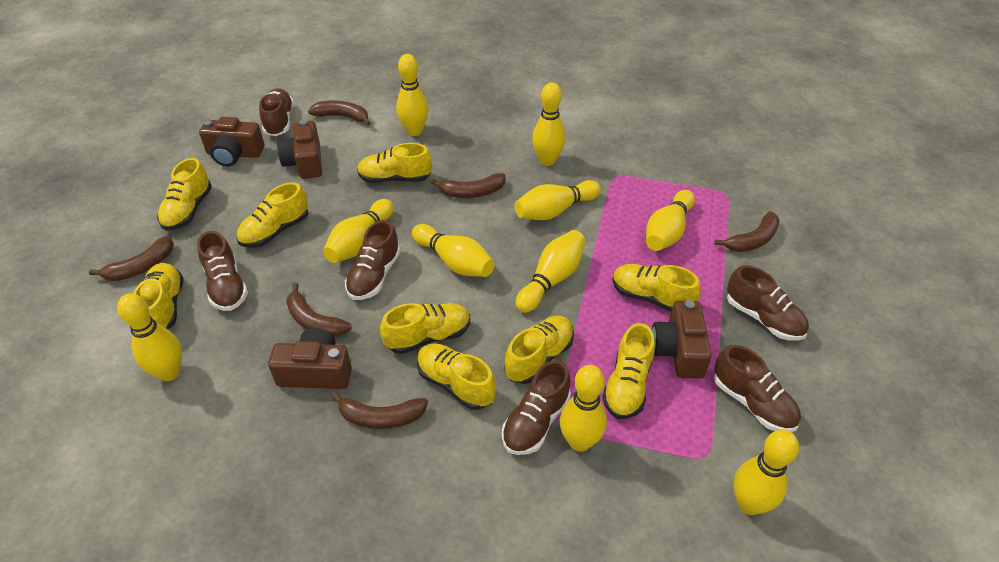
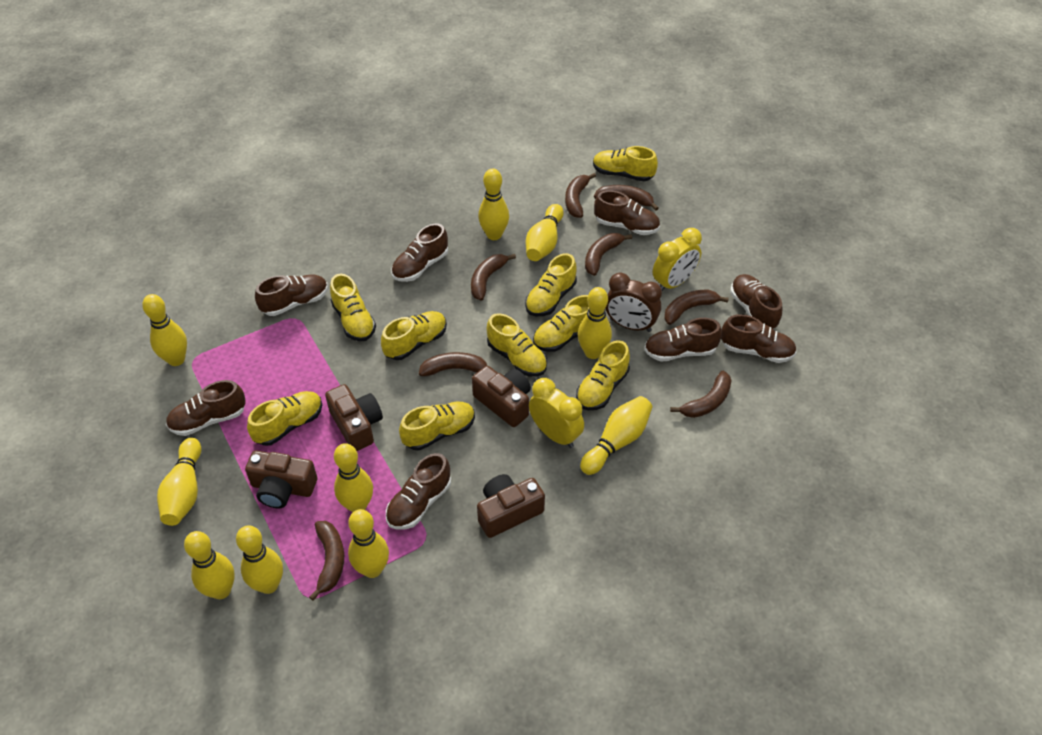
brown banana: 6 -> 8
brown clock: 0 -> 1
brown shoe: 6 -> 8
yellow clock: 0 -> 2

